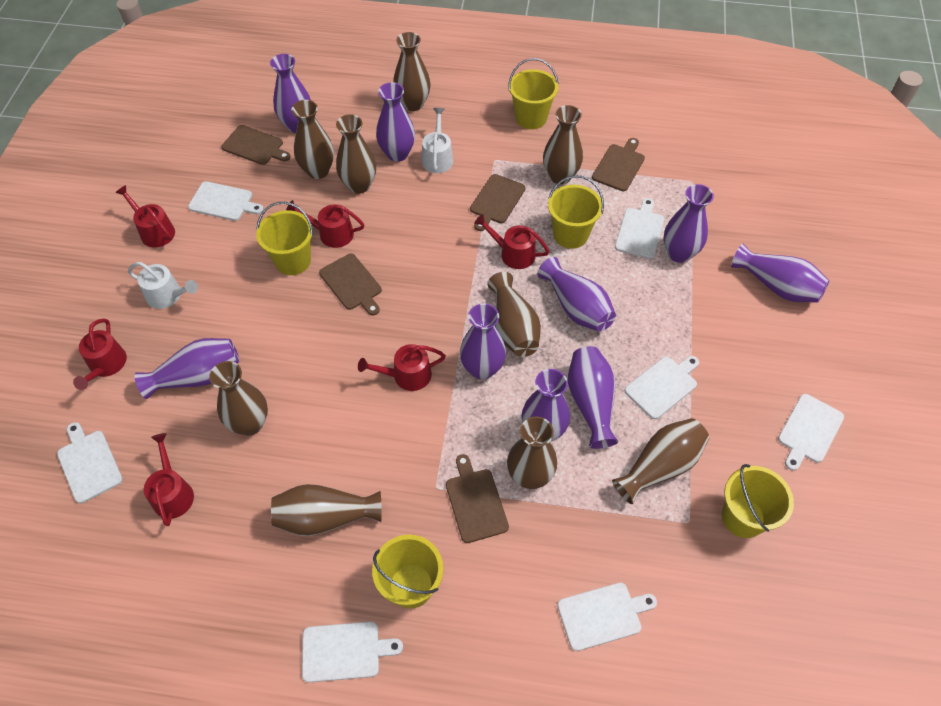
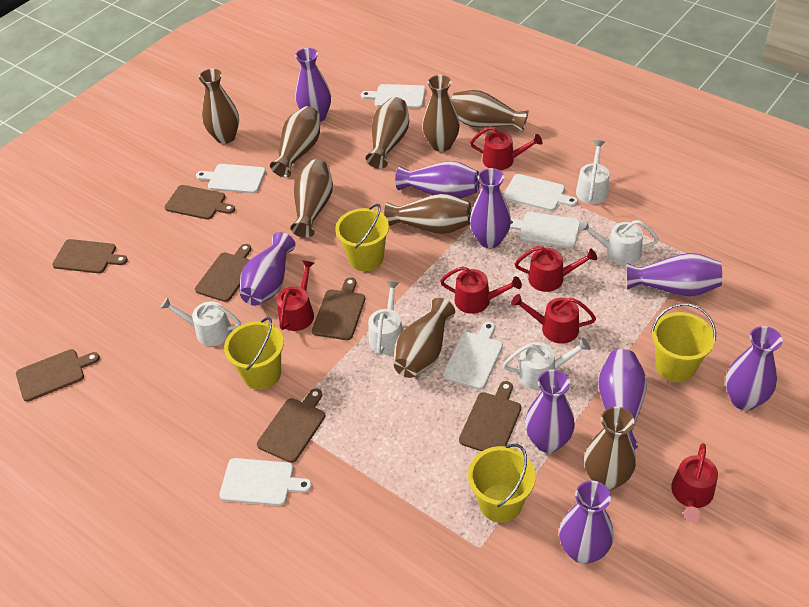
brown cutting board: 5 -> 7
white cutting board: 7 -> 6
white watering can: 2 -> 5
yellow bucket: 5 -> 4

